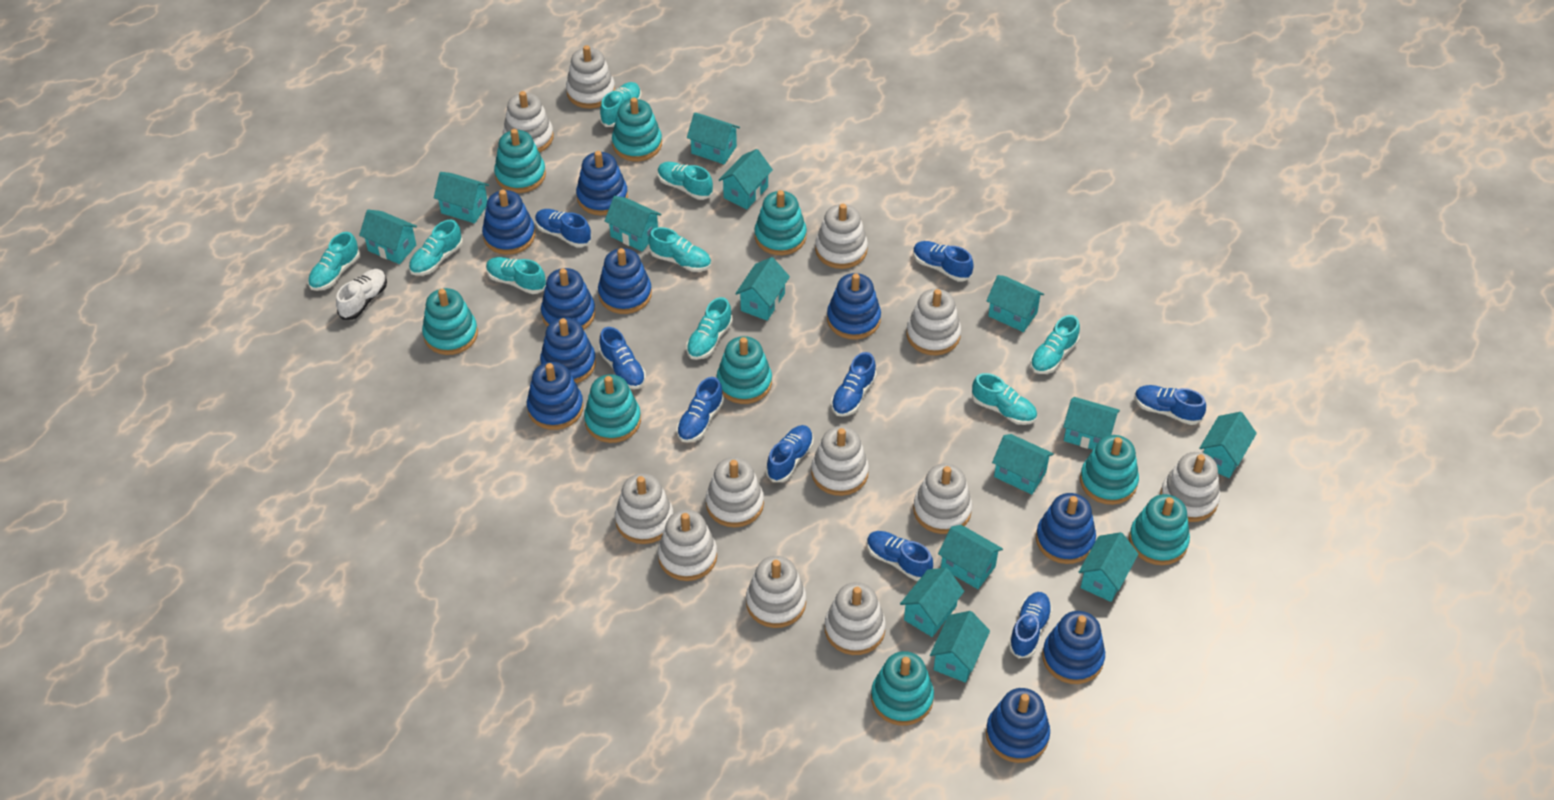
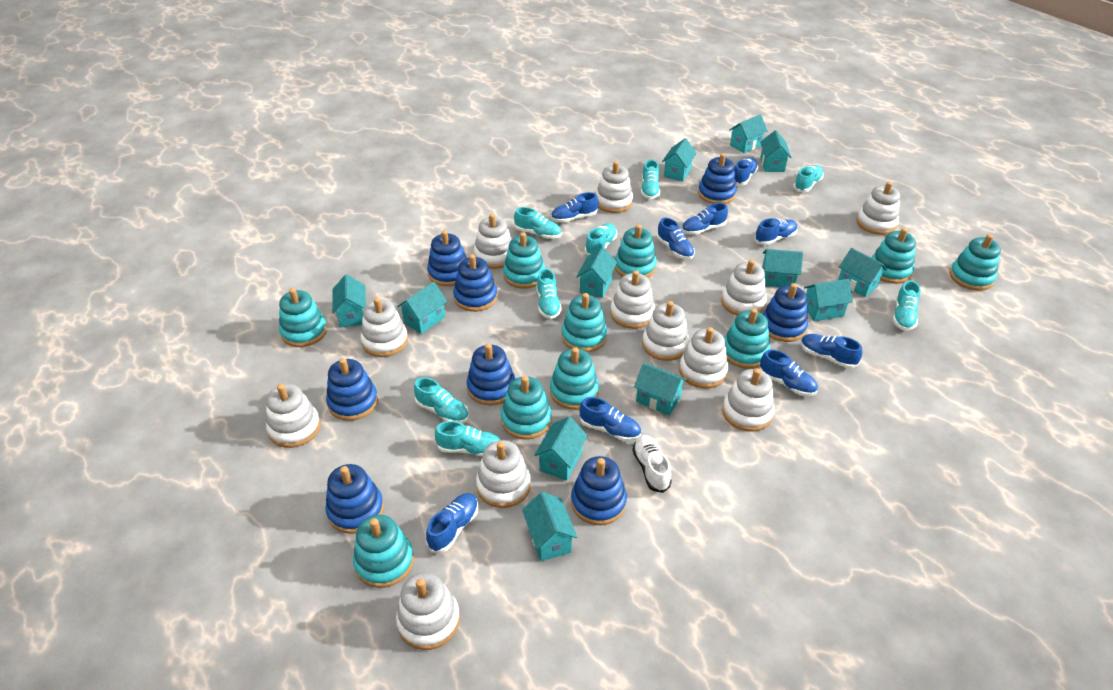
blue stacking toy: 10 -> 8
turquoise house: 14 -> 12
turquoise shoe: 9 -> 8
turquoise stacking toy: 9 -> 10

